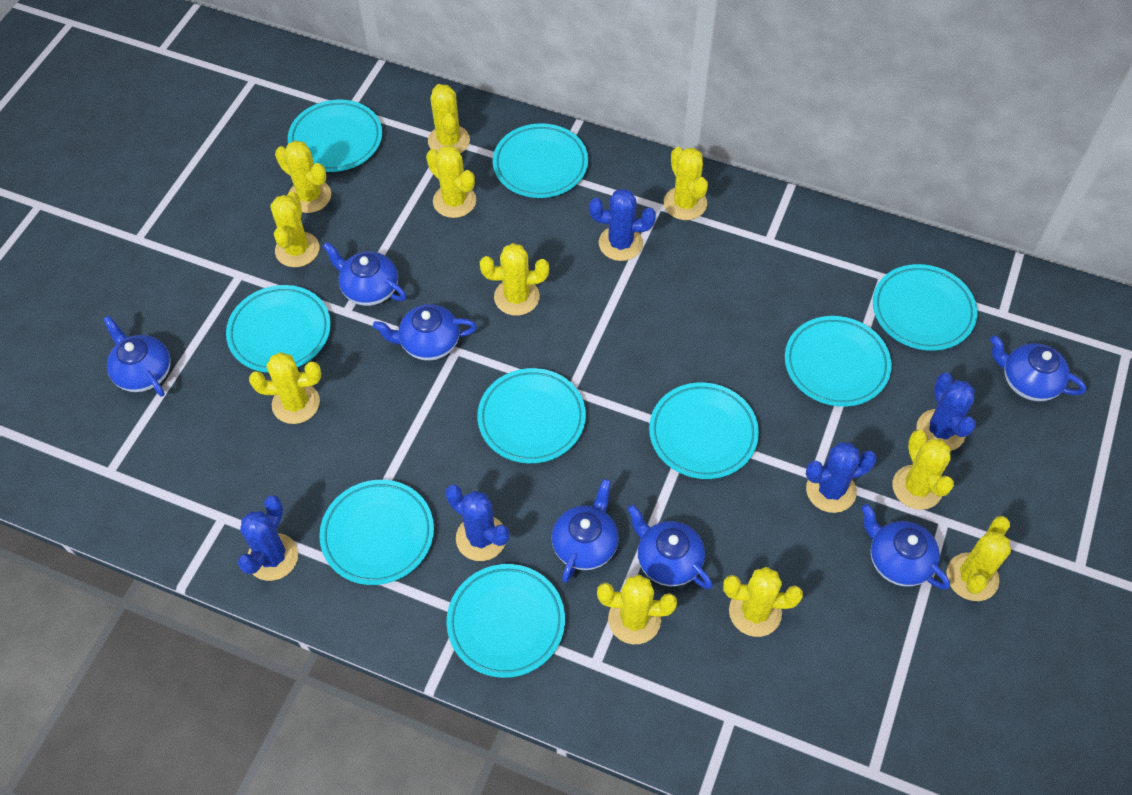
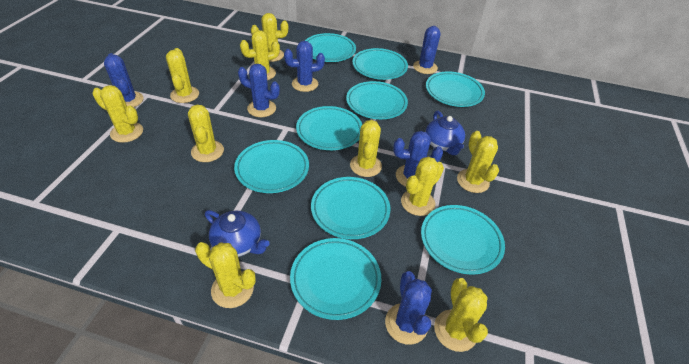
blue cactus: 5 -> 6
blue teapot: 7 -> 2
yellow cactus: 11 -> 10

